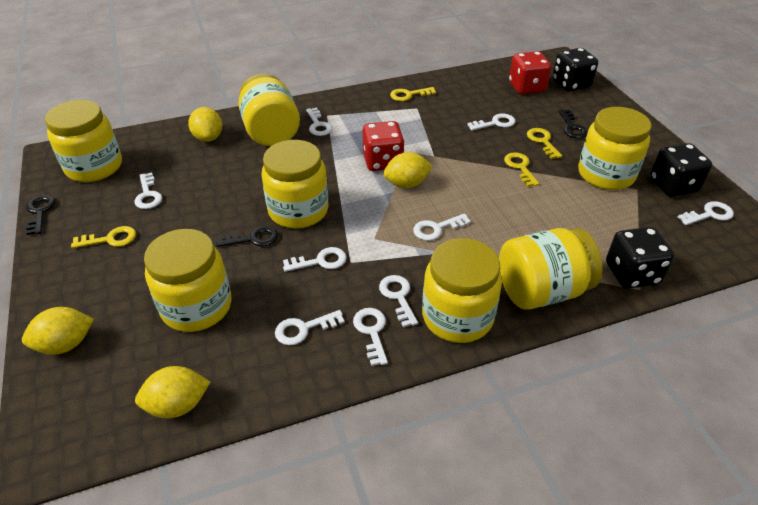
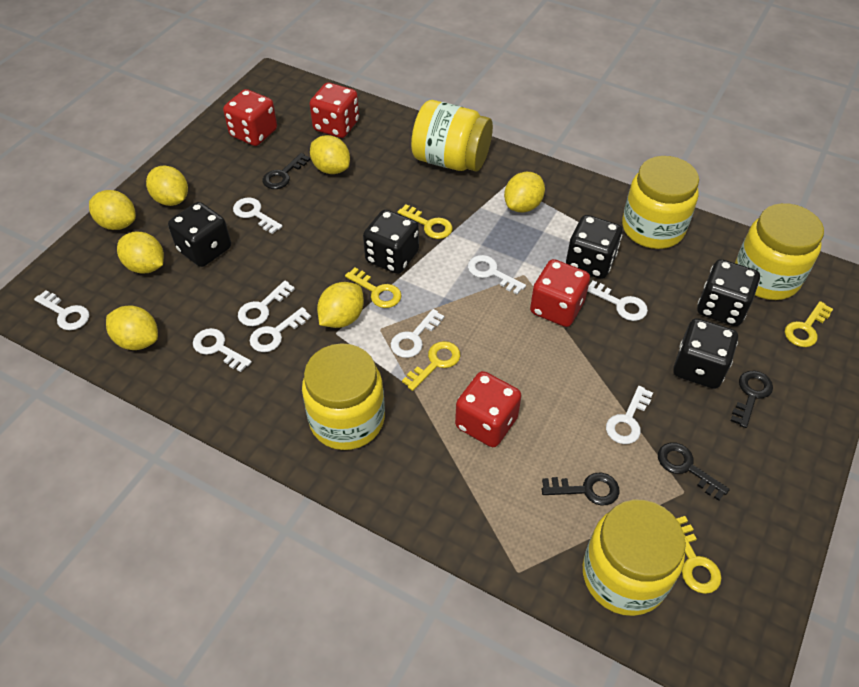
black dice: 3 -> 5
black key: 3 -> 4
red dice: 2 -> 4
yellow jar: 7 -> 5
yellow key: 4 -> 5
yellow lemon: 4 -> 7

